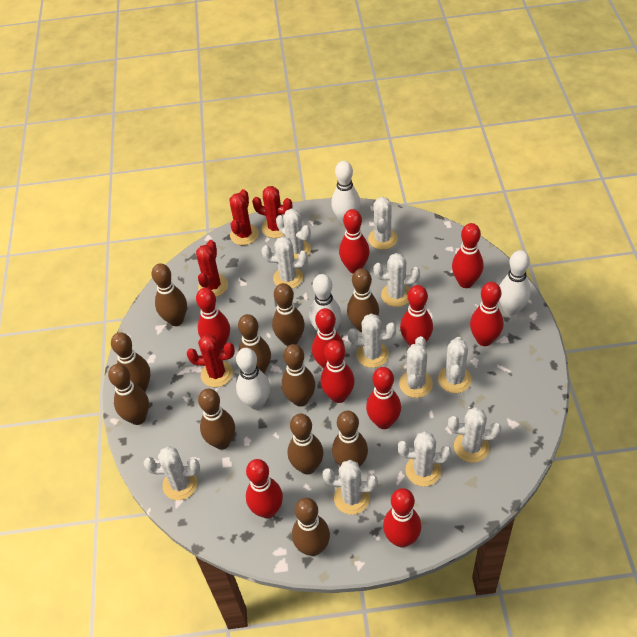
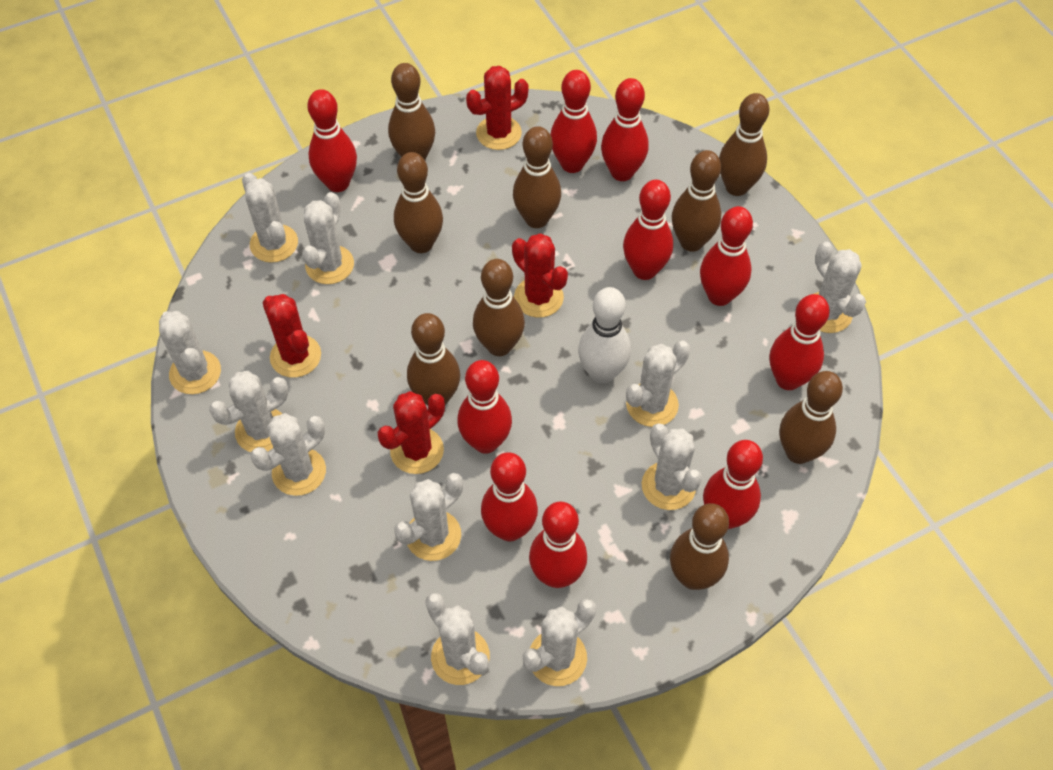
brown bowling pin: 11 -> 9
white bowling pin: 4 -> 1

